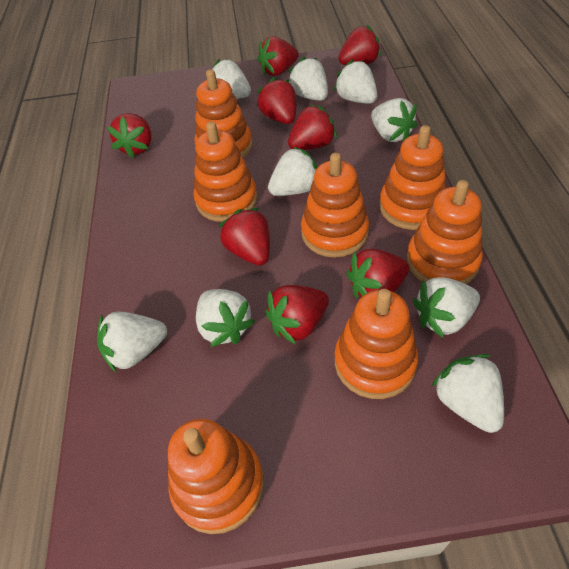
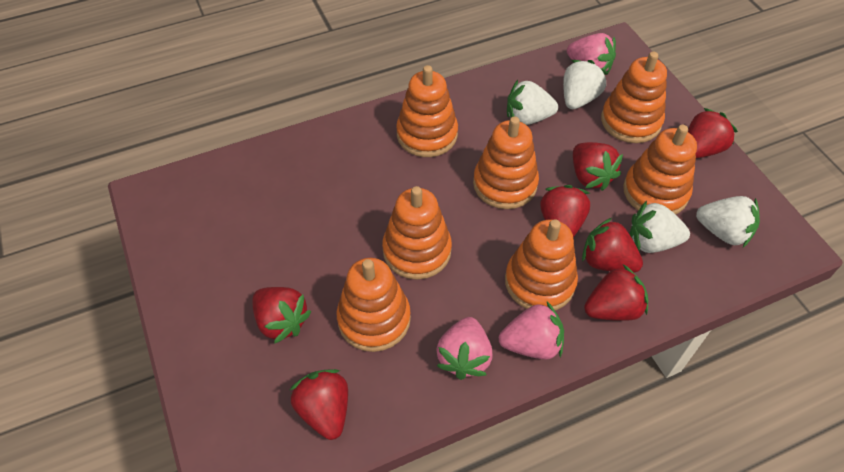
pink strawberry: 0 -> 3
red strawberry: 8 -> 7
white strawberry: 9 -> 4

